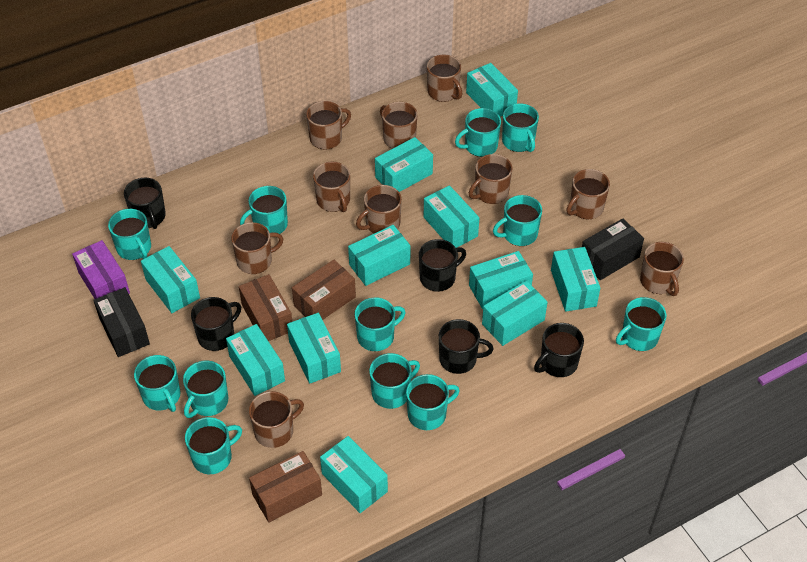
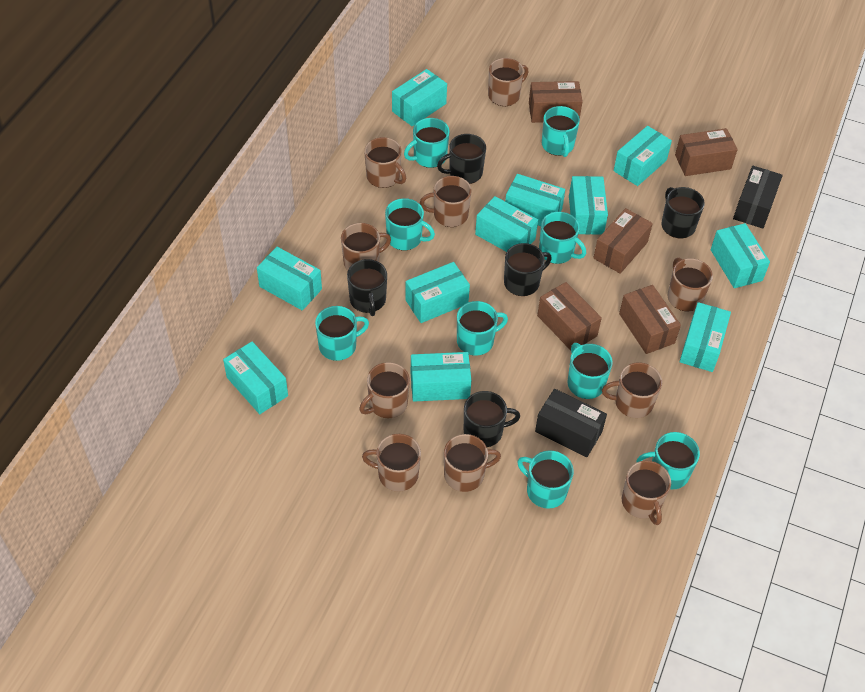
brown box: 3 -> 5
purple box: 1 -> 0
turquoise mug: 12 -> 9

